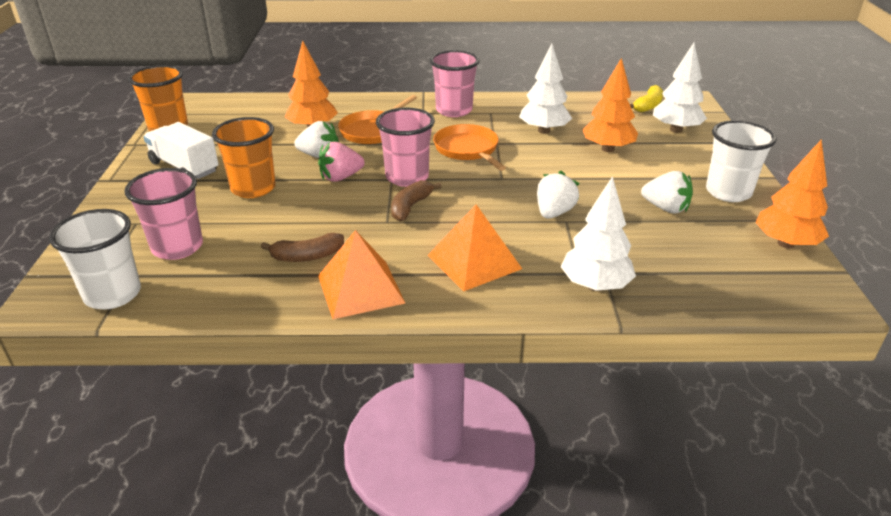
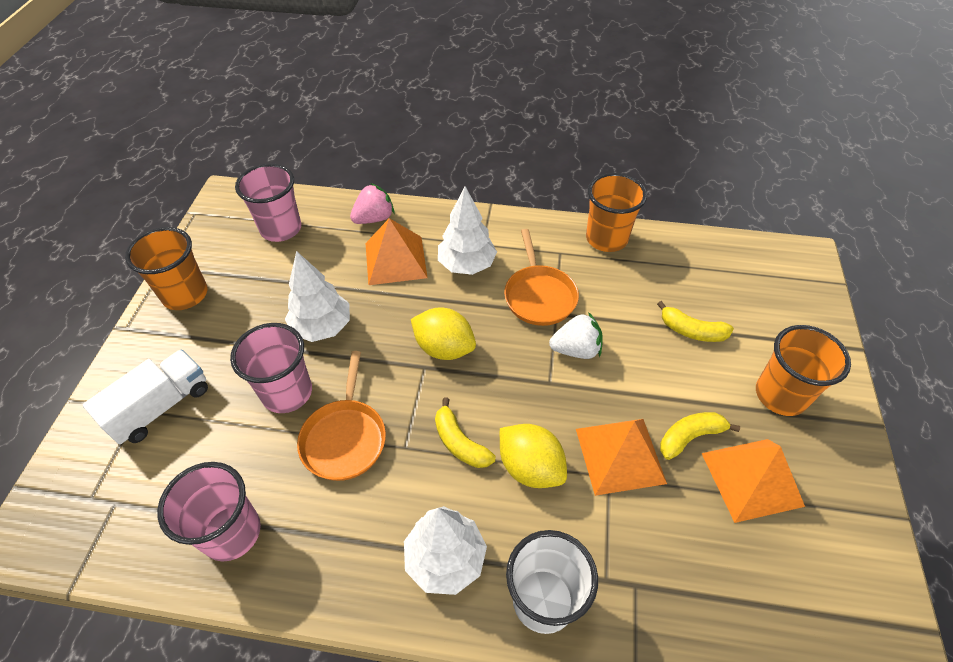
brown banana: 2 -> 0
orange cup: 2 -> 3
orange pyramid: 2 -> 3
orange tree: 3 -> 0
white cup: 2 -> 1
white strawberry: 3 -> 1
yellow banana: 1 -> 3
yellow lemon: 0 -> 2

